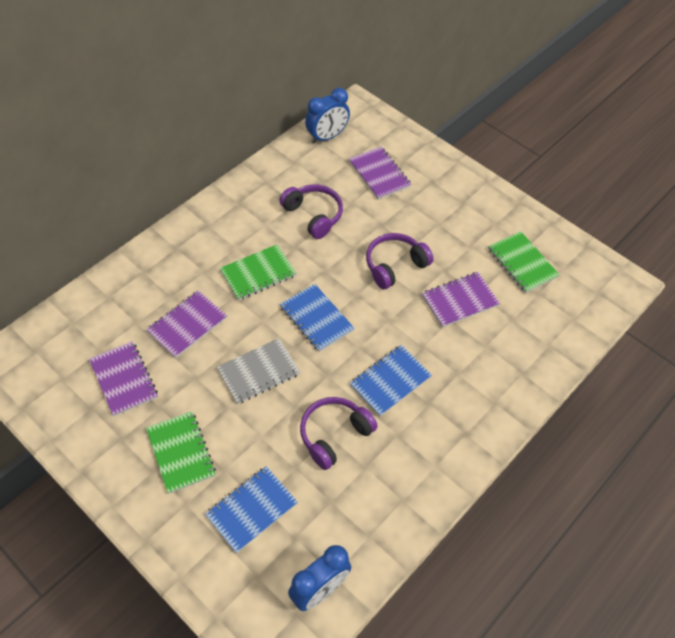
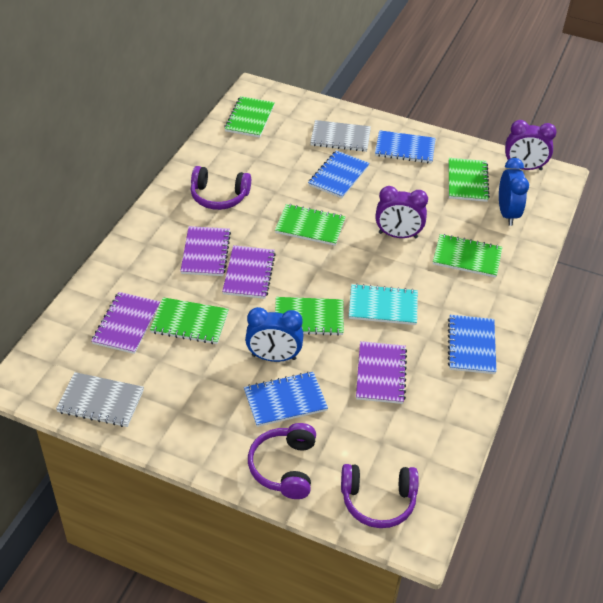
blue notebook: 3 -> 4
green notebook: 3 -> 6
grey notebook: 1 -> 2
purple clock: 0 -> 2
turquoise notebook: 0 -> 1

